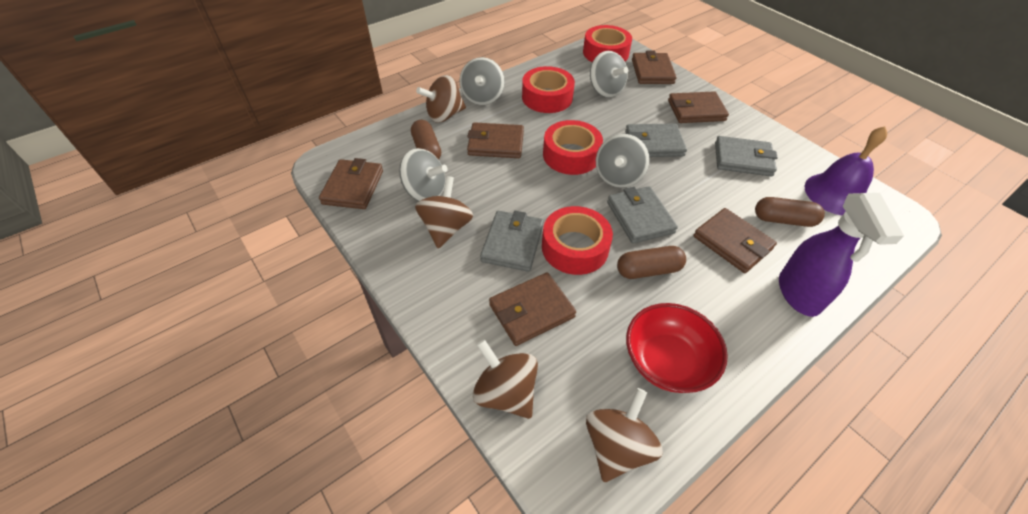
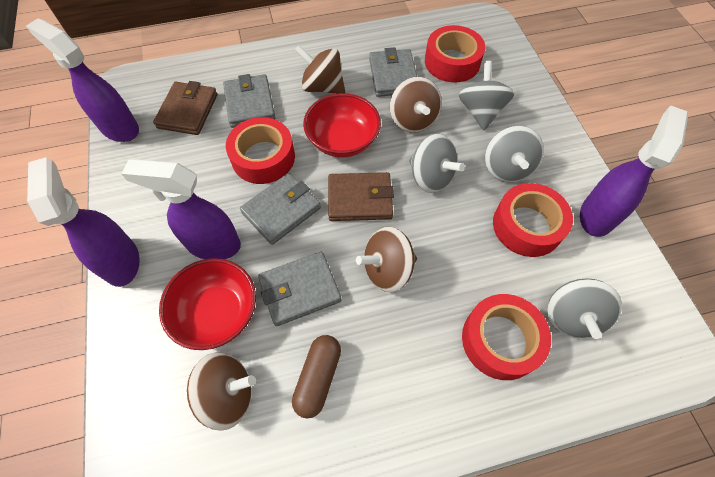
brown capsule: 3 -> 1
brown wallet: 6 -> 2
purple bell: 1 -> 0
purple spray bottle: 1 -> 4
red bowl: 1 -> 2

